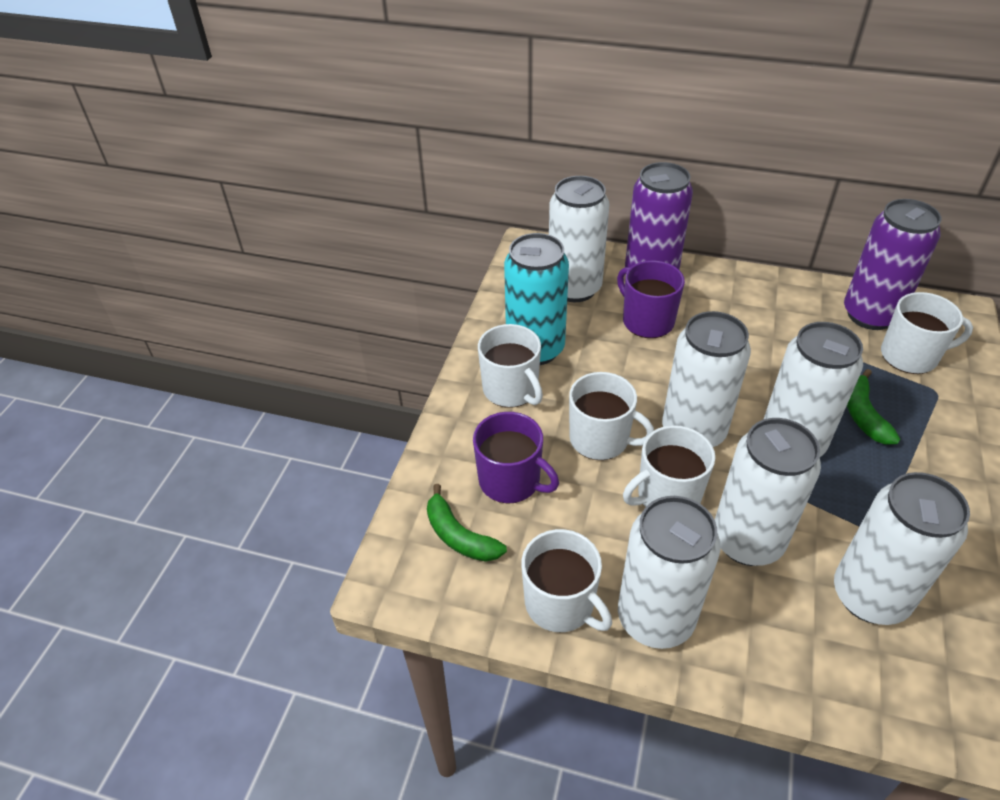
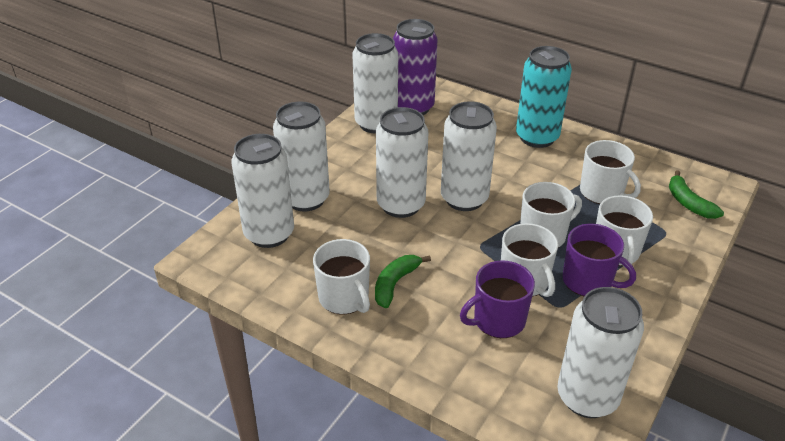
purple can: 2 -> 1

